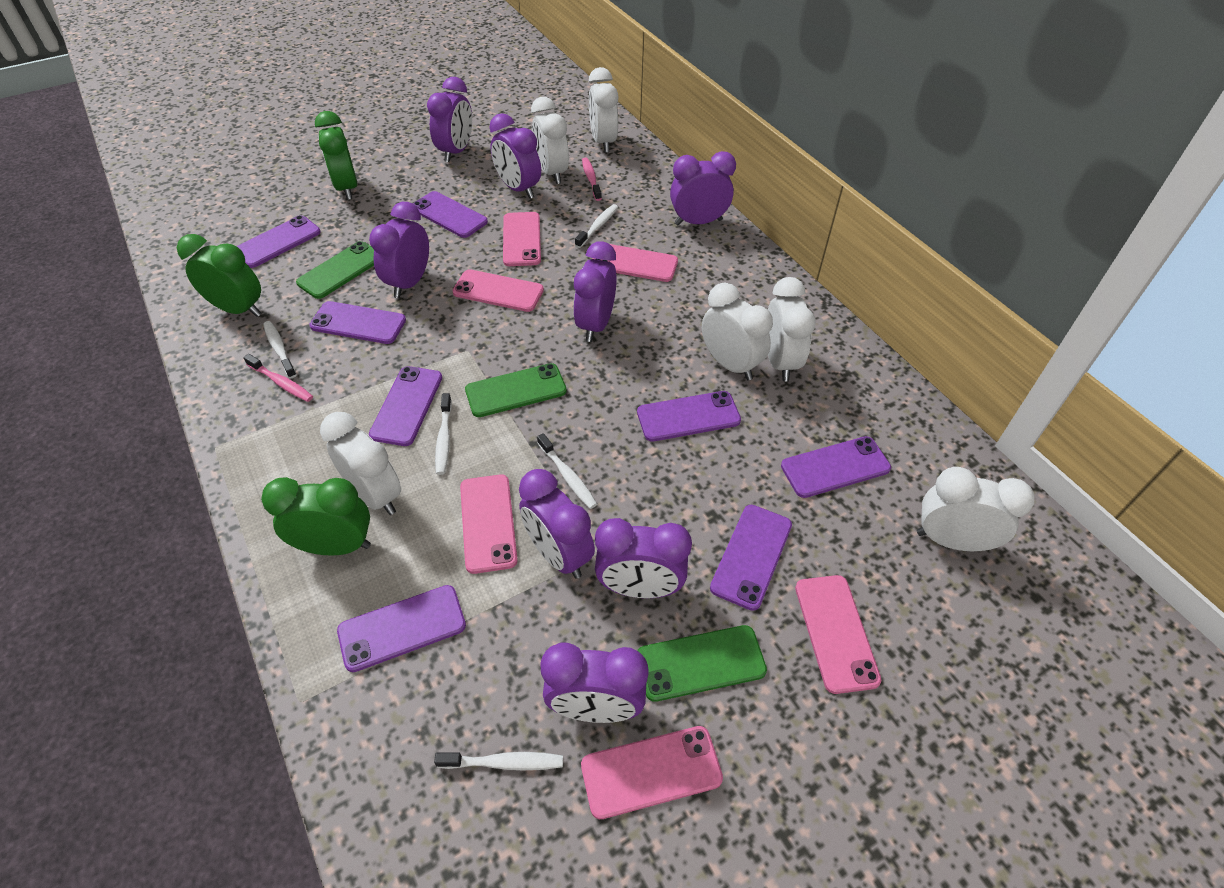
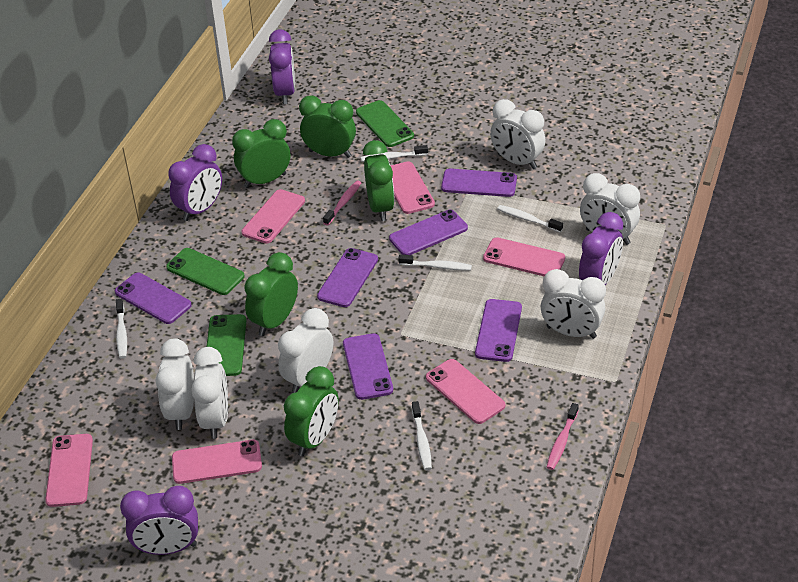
green clock: 3 -> 5
purple clock: 8 -> 4
purple phone: 8 -> 6

